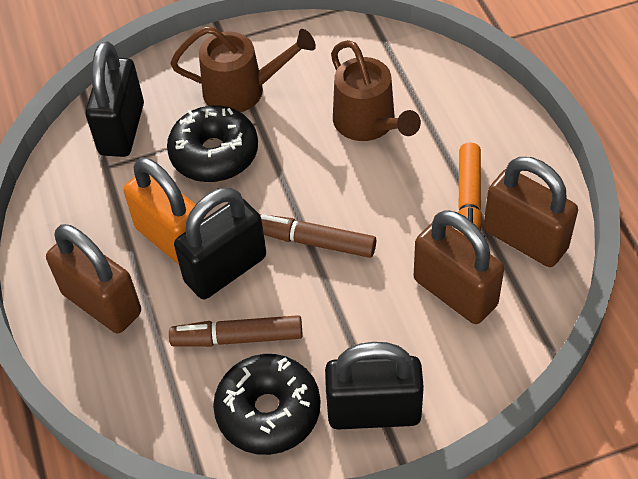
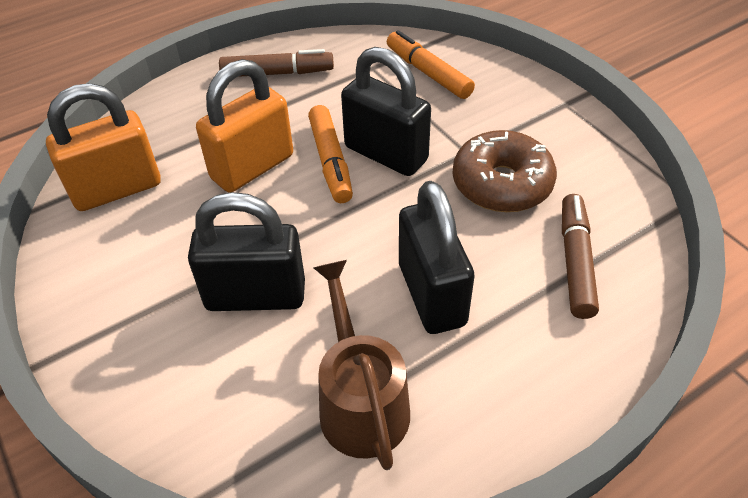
black donut: 2 -> 0
brown donut: 0 -> 1
brown padlock: 3 -> 0
brown watering can: 2 -> 1
orange marker: 1 -> 2
orange padlock: 1 -> 2

